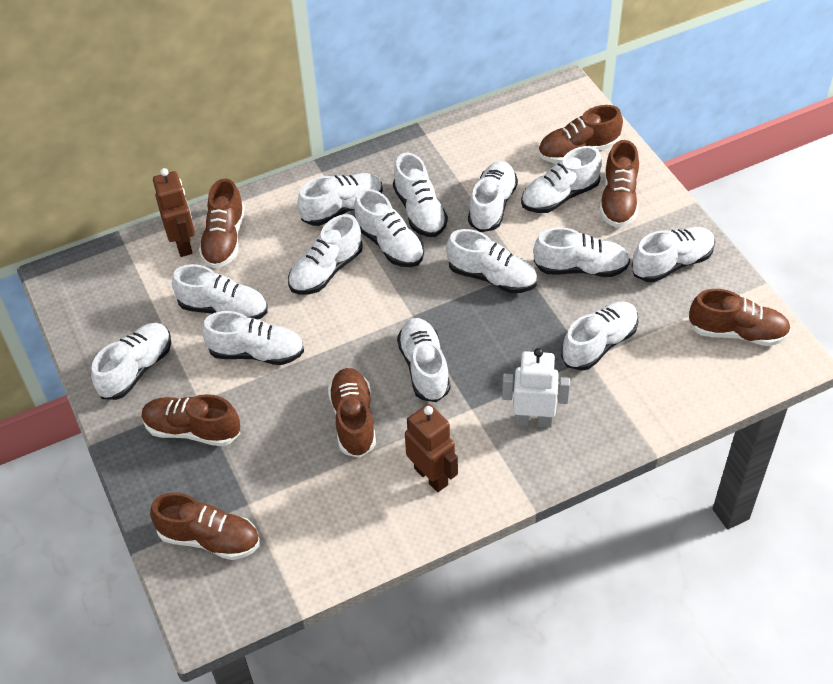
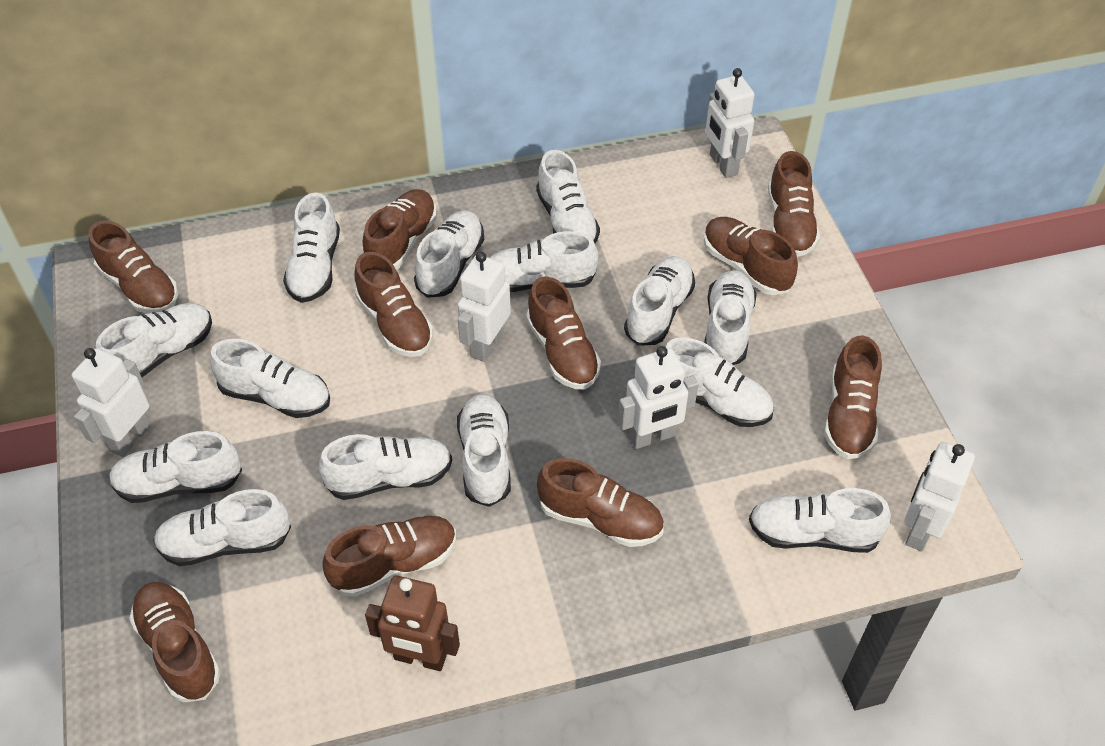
brown robot: 2 -> 1
brown shoe: 7 -> 10
white robot: 1 -> 5

